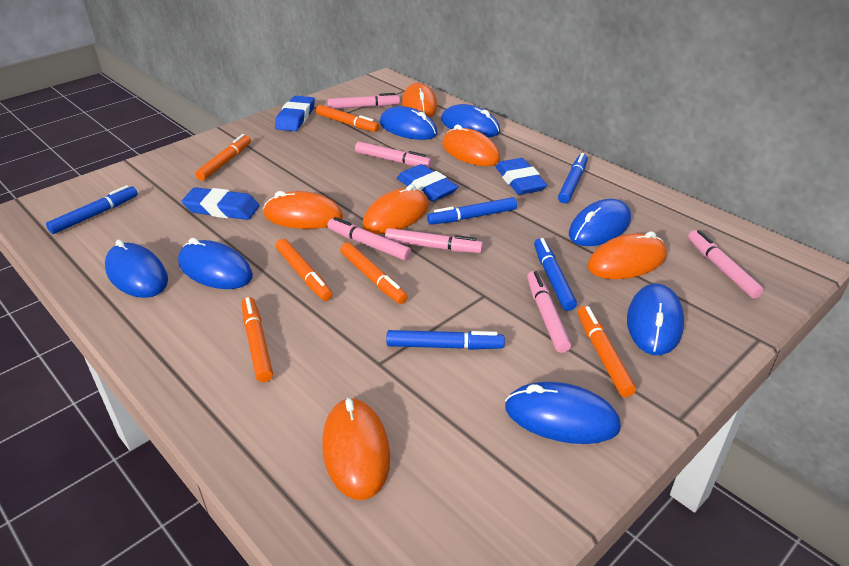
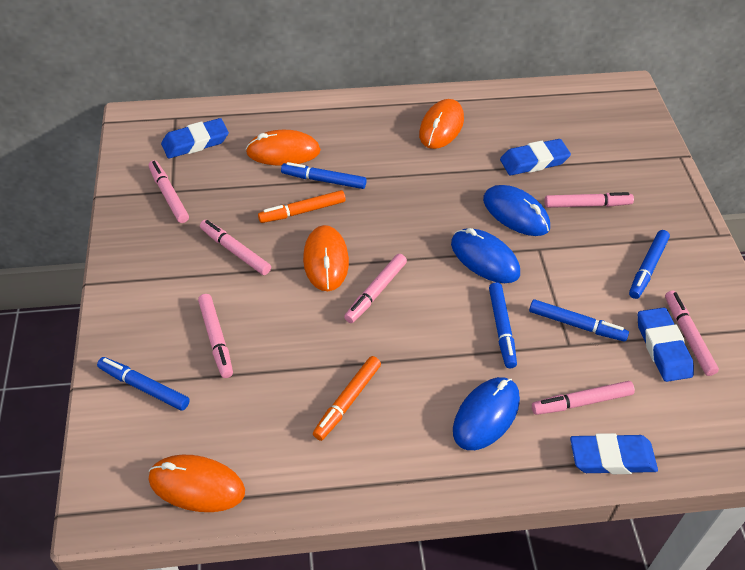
blue mouse: 7 -> 3
orange marker: 6 -> 2
orange mouse: 6 -> 4
pink marker: 6 -> 7

